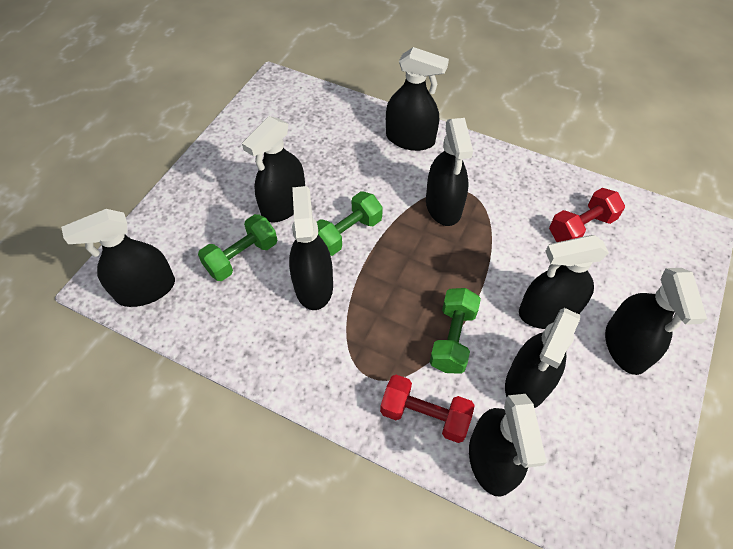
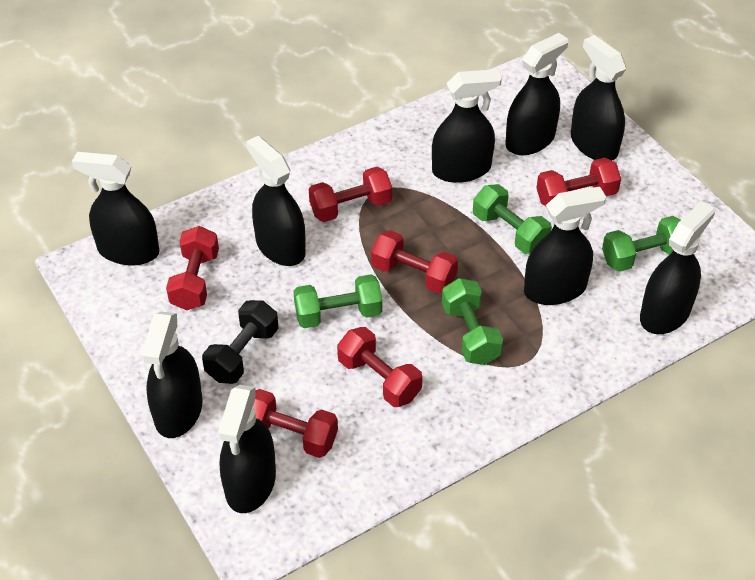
black dumbbell: 0 -> 1
green dumbbell: 3 -> 4
red dumbbell: 2 -> 6

